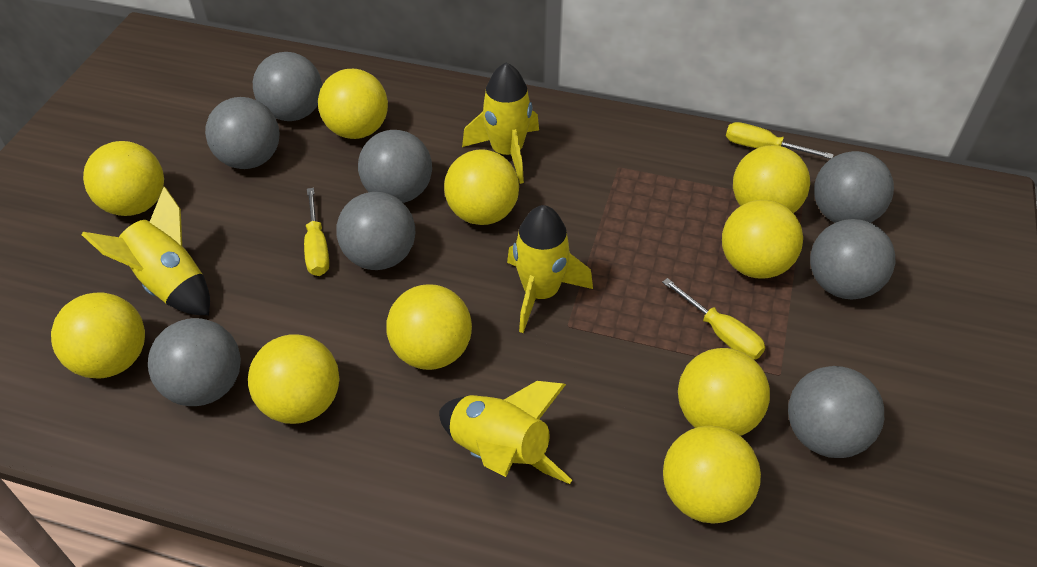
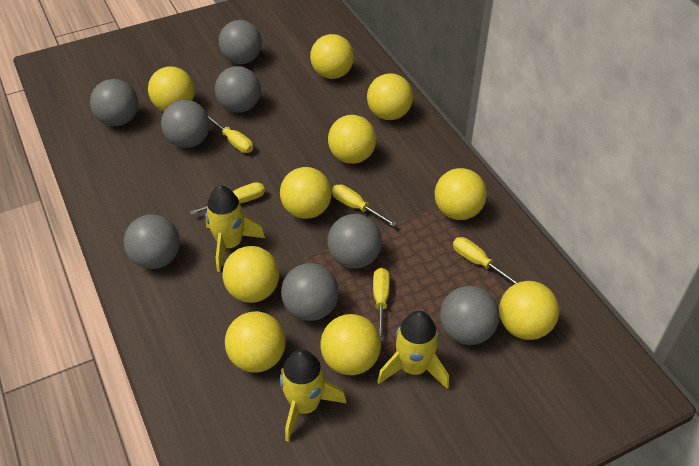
yellow rocket: 4 -> 3
yellow screwdriver: 3 -> 5

